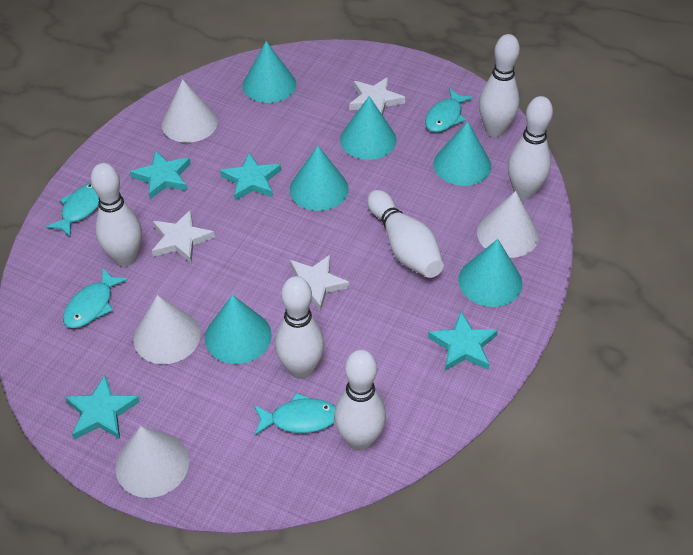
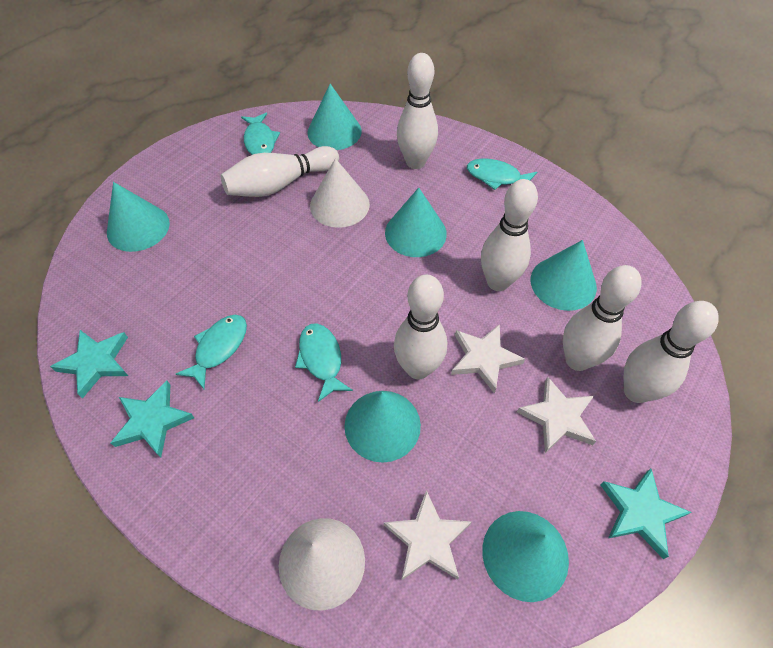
turquoise star: 4 -> 3
white cone: 4 -> 2

